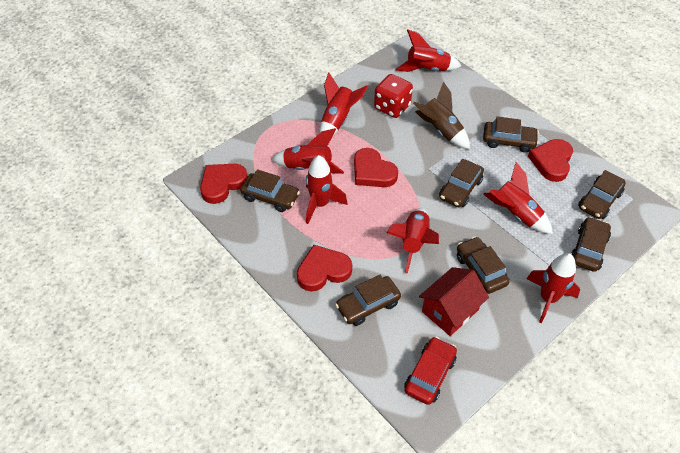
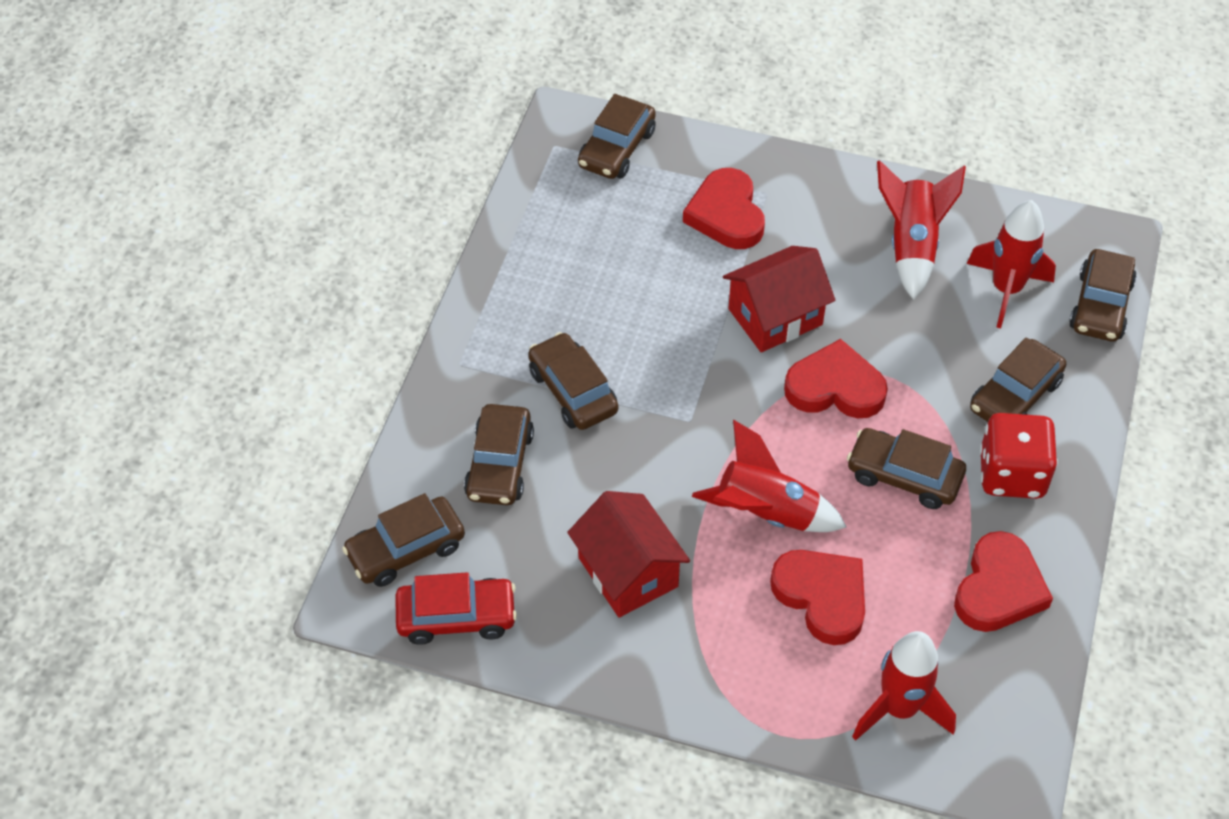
brown rocket: 1 -> 0
red house: 1 -> 2
red rocket: 7 -> 4

